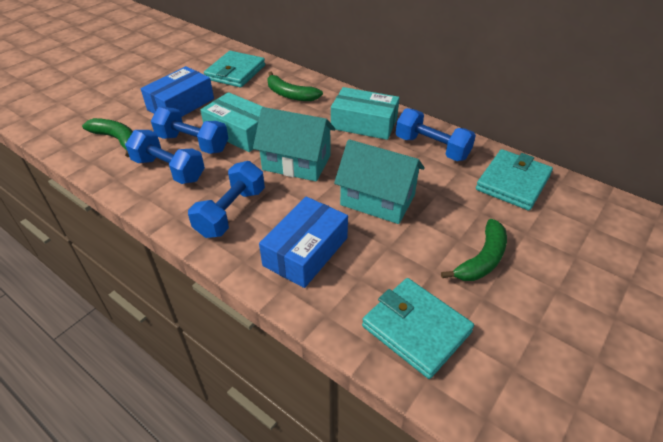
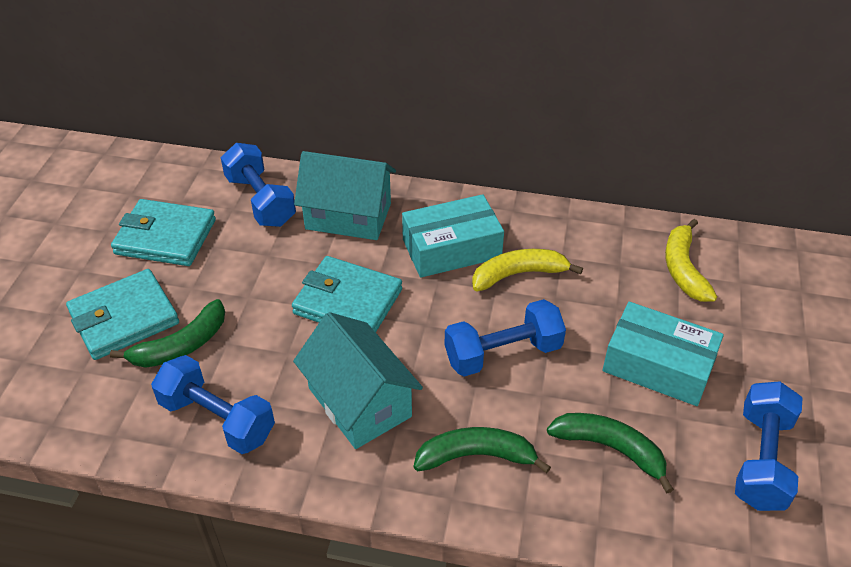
blue box: 2 -> 0
yellow banana: 0 -> 2

